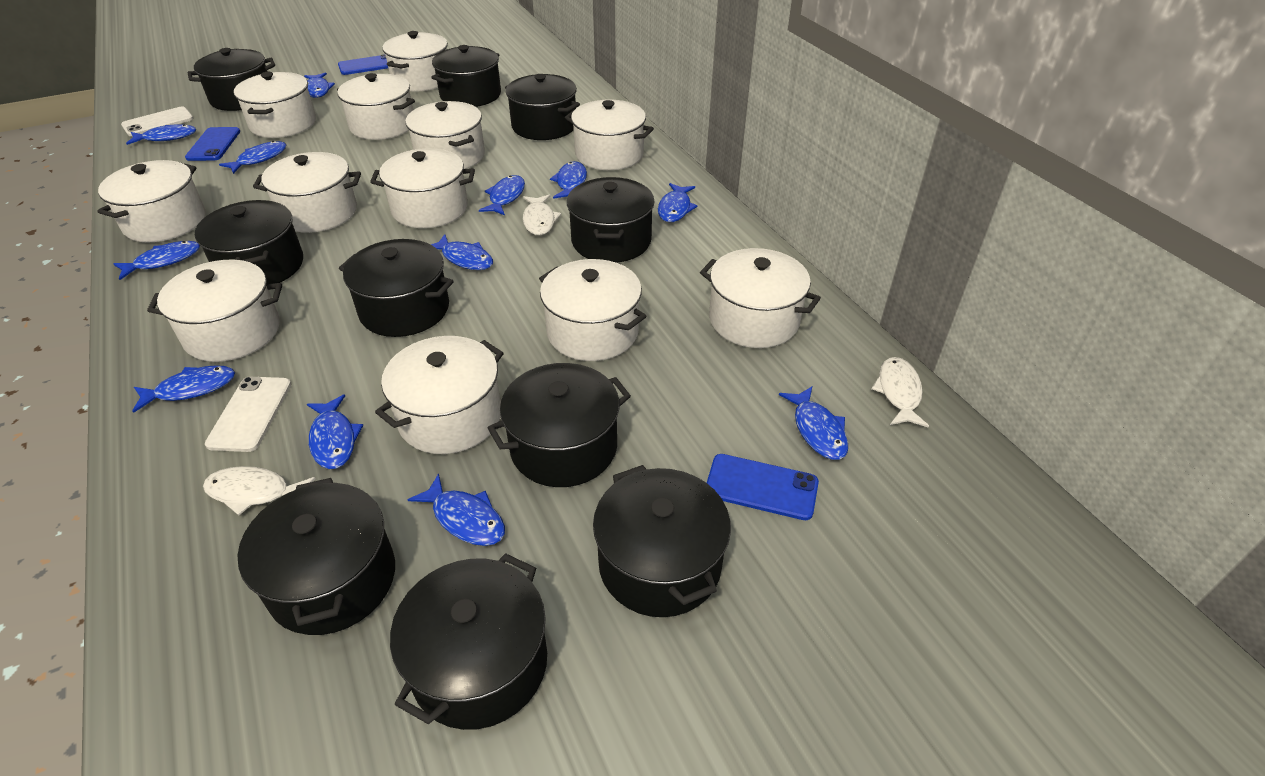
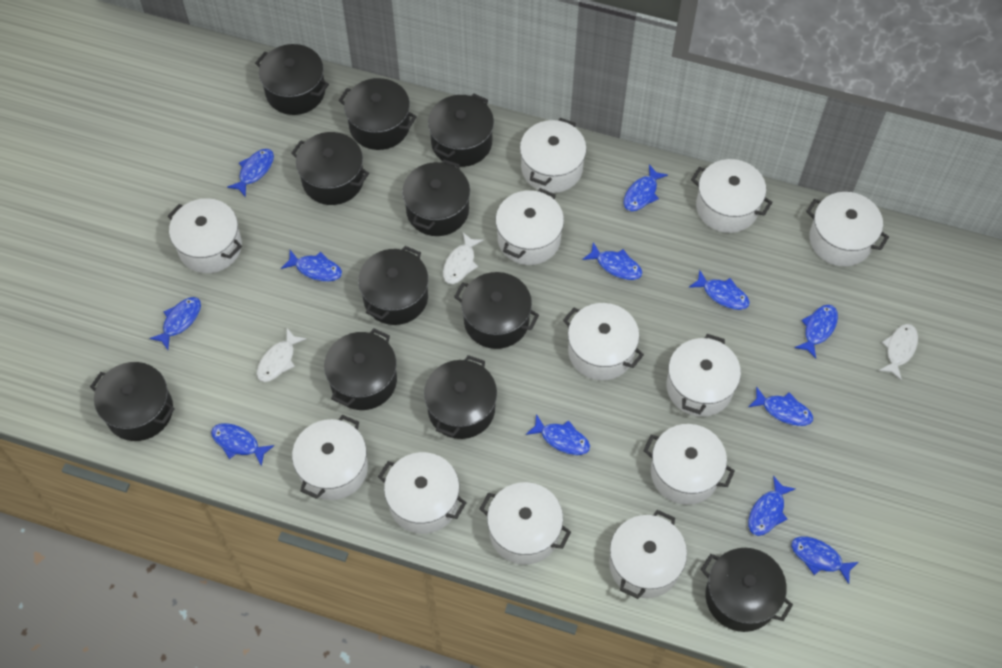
black pot: 10 -> 11
blue phone: 3 -> 0
white phone: 2 -> 0

